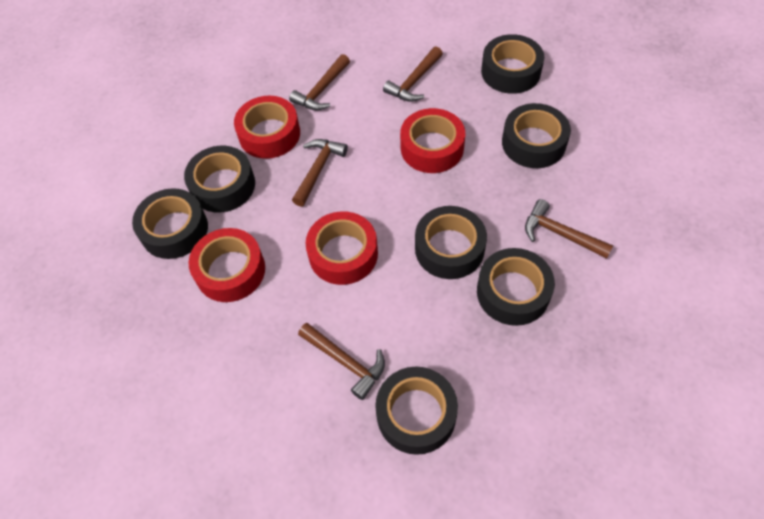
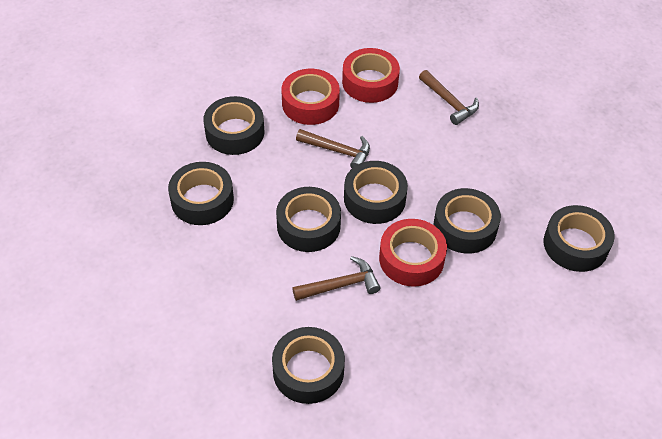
brown hammer: 5 -> 3
red tape: 4 -> 3

